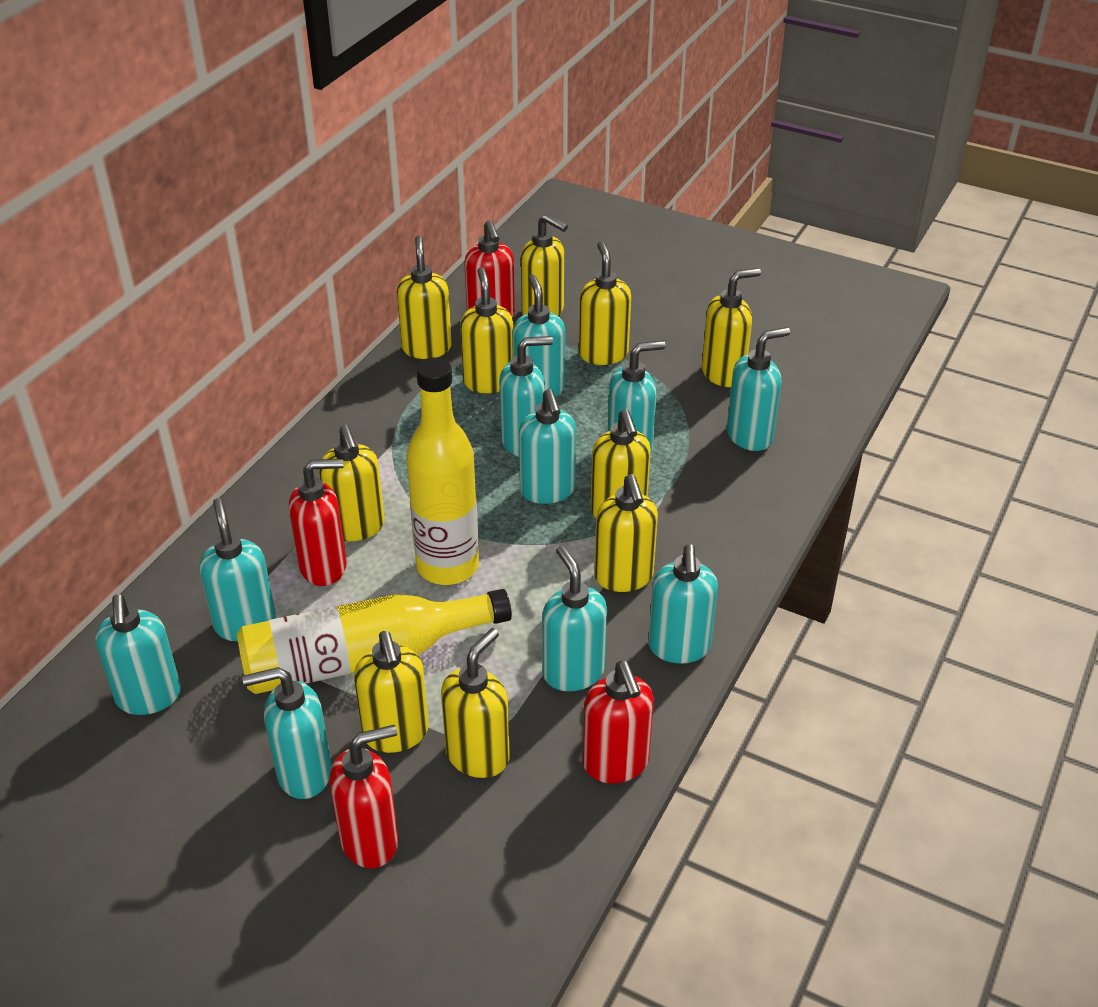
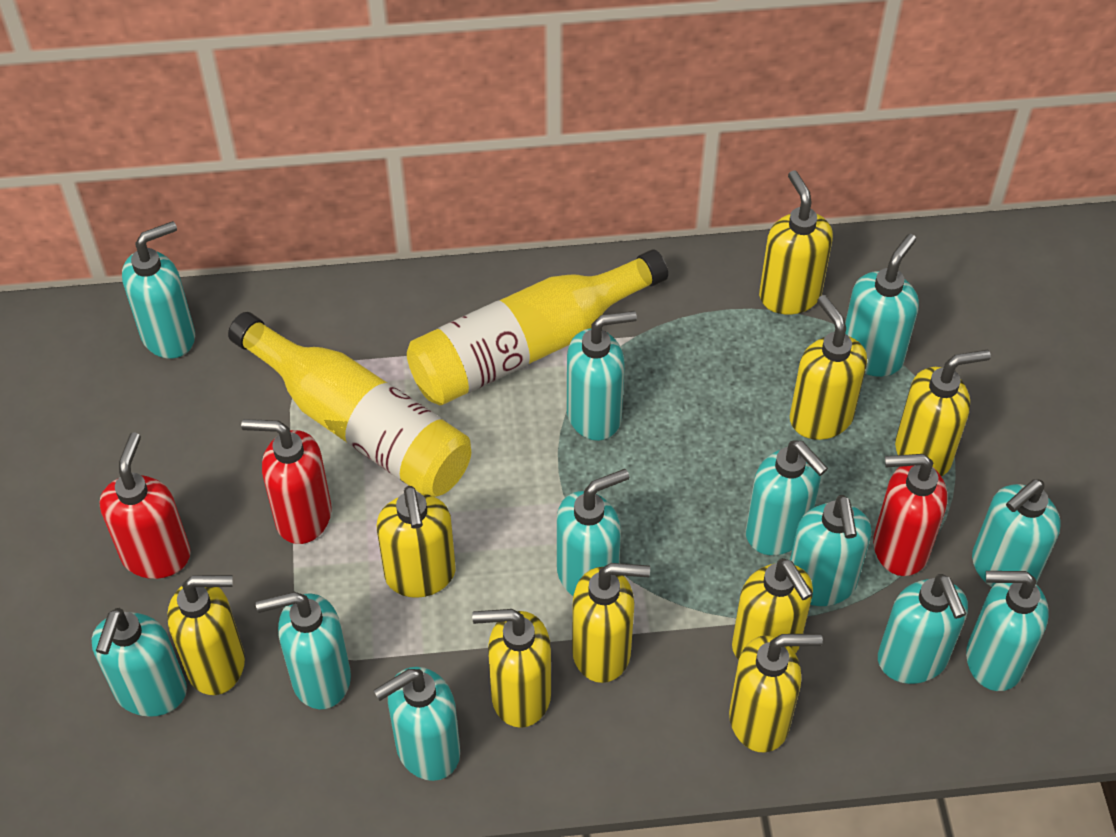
red soap dispenser: 4 -> 3
turquoise soap dispenser: 10 -> 12
yellow soap dispenser: 10 -> 9

